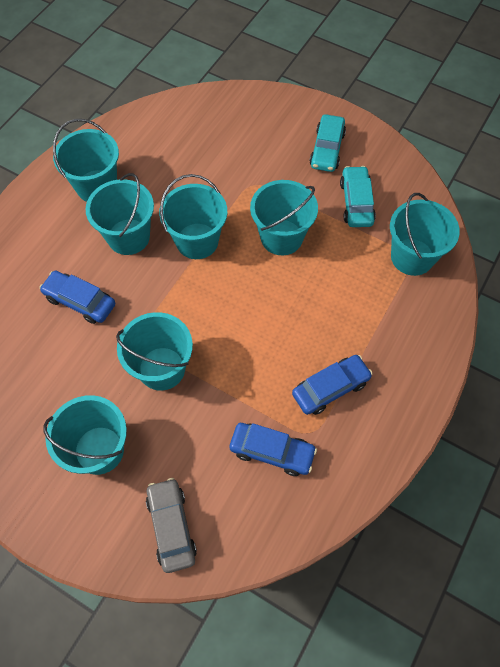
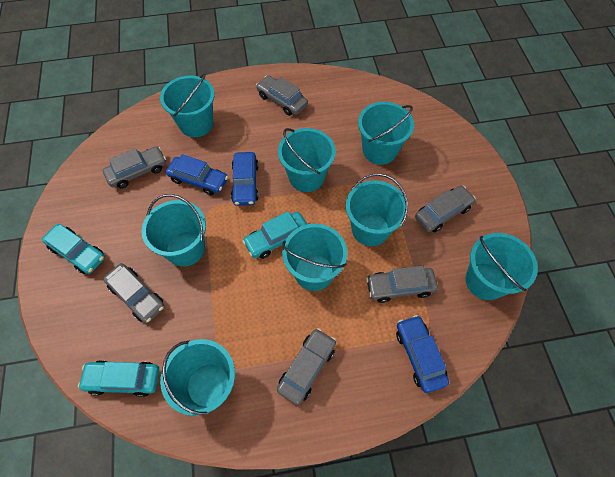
grey car: 1 -> 6
turquoise bucket: 7 -> 8
turquoise car: 2 -> 3

